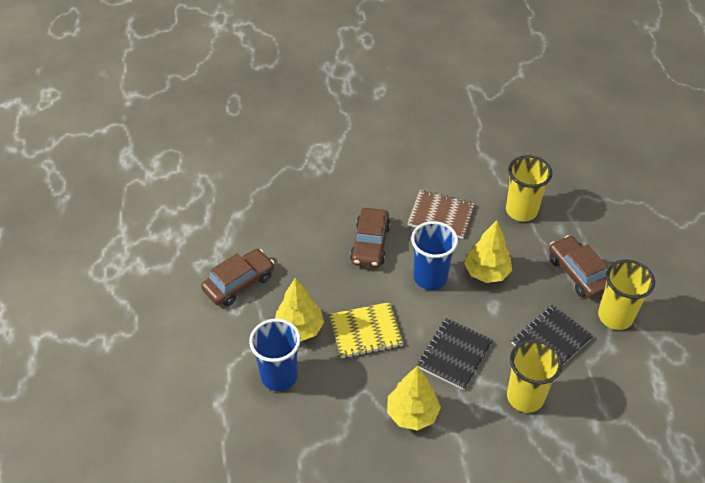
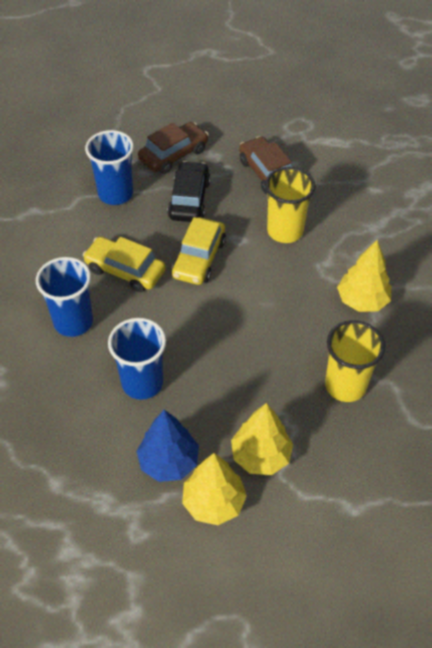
black car: 0 -> 1
black notebook: 2 -> 0
blue cup: 2 -> 3
blue tree: 0 -> 1
brown car: 3 -> 2
brown notebook: 1 -> 0
yellow car: 0 -> 2
yellow cup: 3 -> 2
yellow notebook: 1 -> 0

